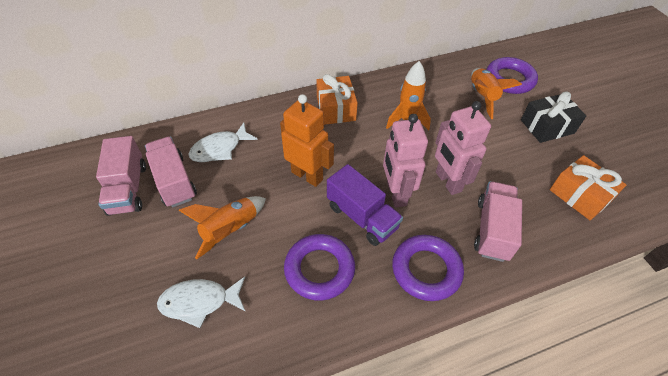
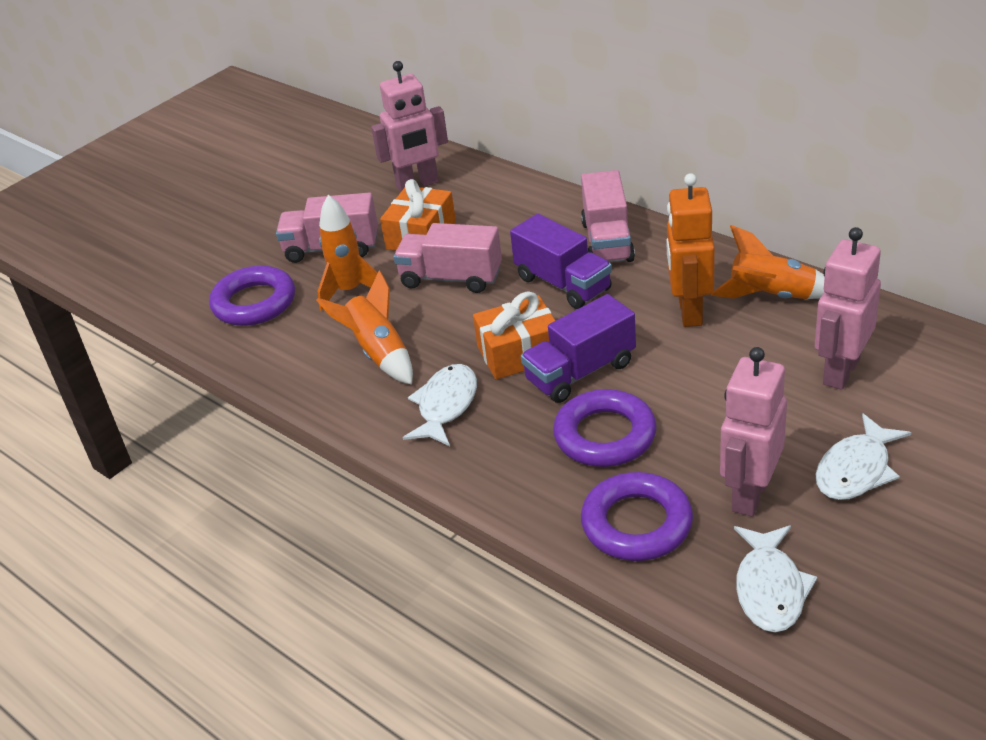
black gift: 1 -> 0
pink robot: 2 -> 3
purple truck: 1 -> 2
white fish: 2 -> 3

